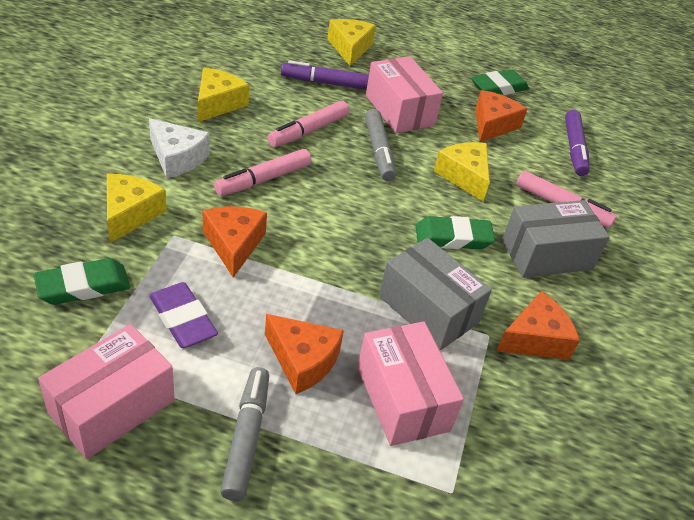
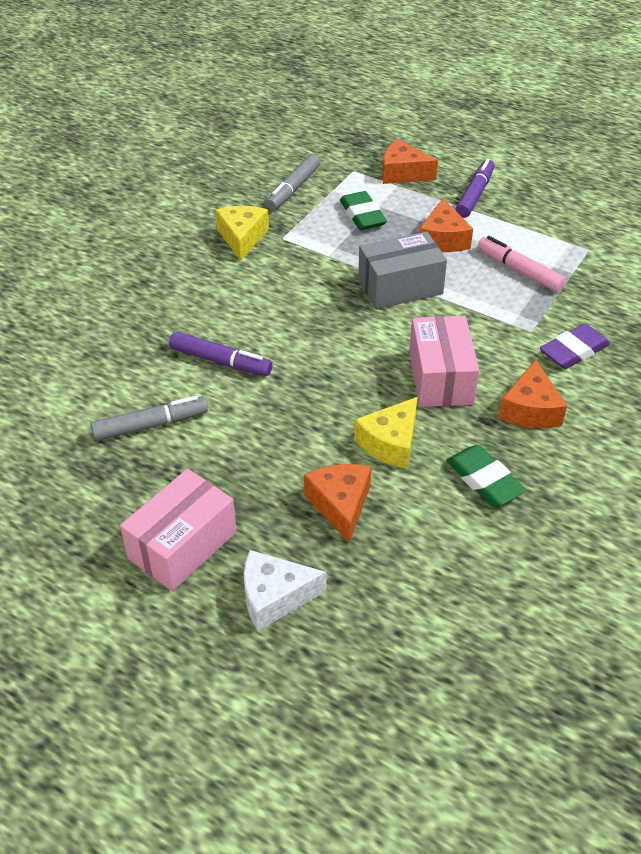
green eraser: 3 -> 2
grey box: 2 -> 1
pink box: 3 -> 2
pink marker: 3 -> 1
yellow cheese: 4 -> 2

